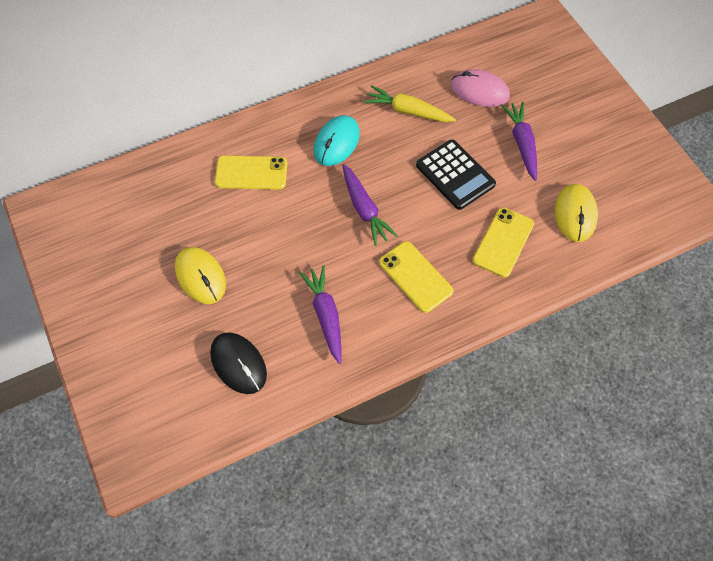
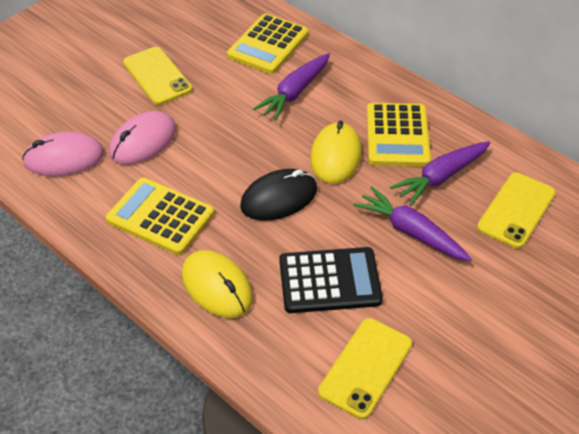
pink mouse: 1 -> 2
turquoise mouse: 1 -> 0
yellow calculator: 0 -> 3
yellow carrot: 1 -> 0

